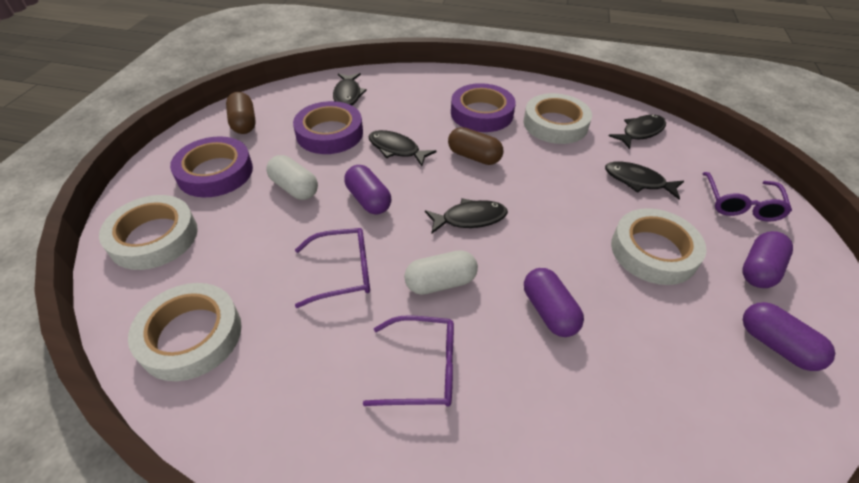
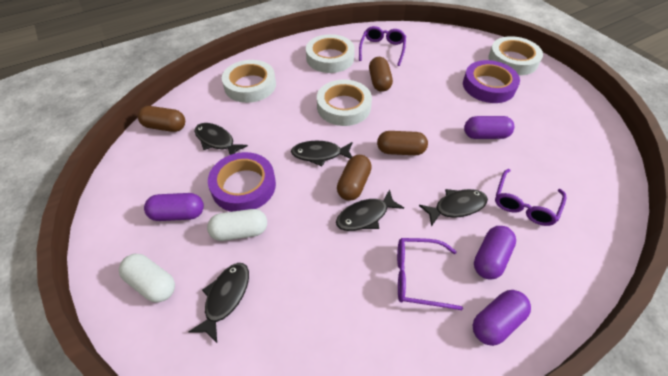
brown capsule: 2 -> 4
purple tape: 3 -> 2

